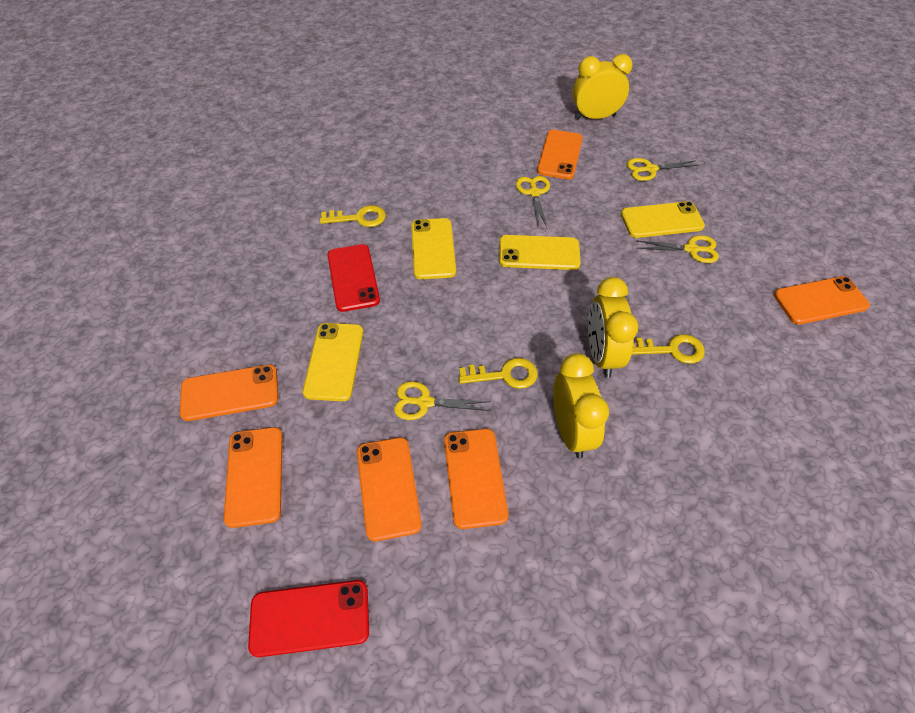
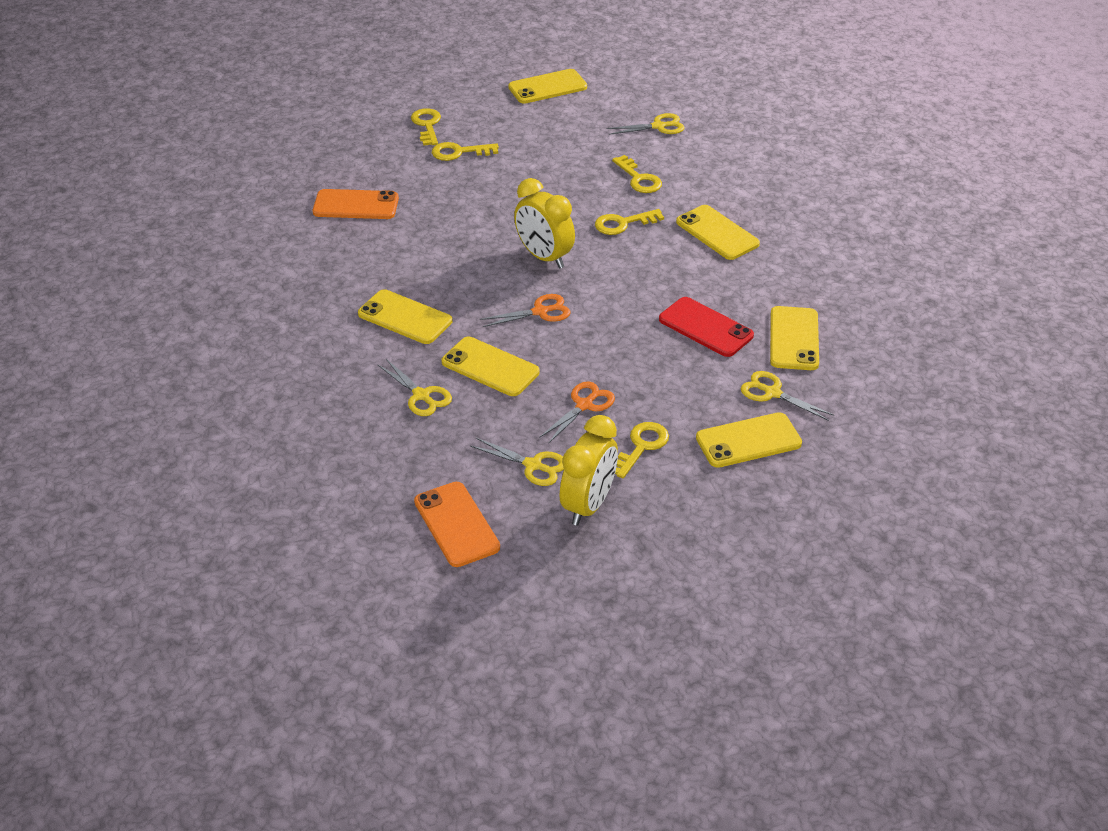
orange phone: 6 -> 2
orange scissors: 0 -> 2
red phone: 2 -> 1
yellow clock: 3 -> 2
yellow key: 3 -> 5
yellow phone: 4 -> 6

